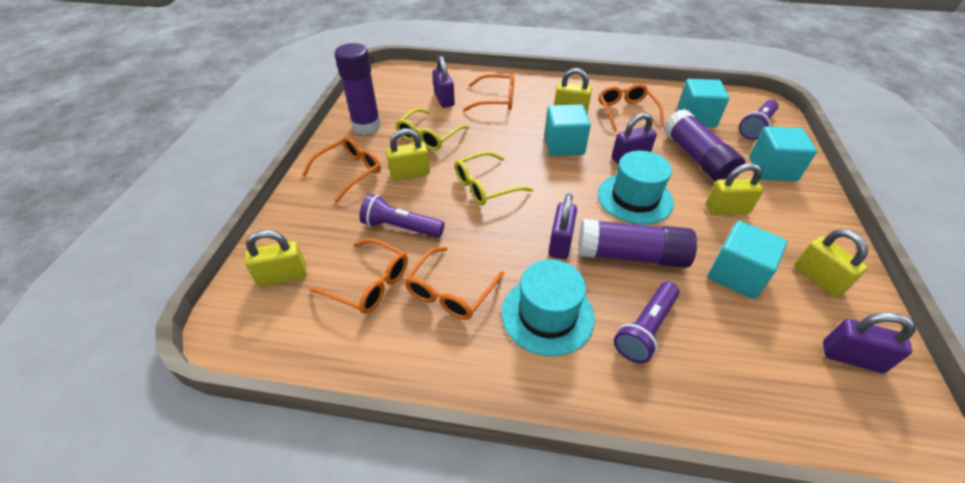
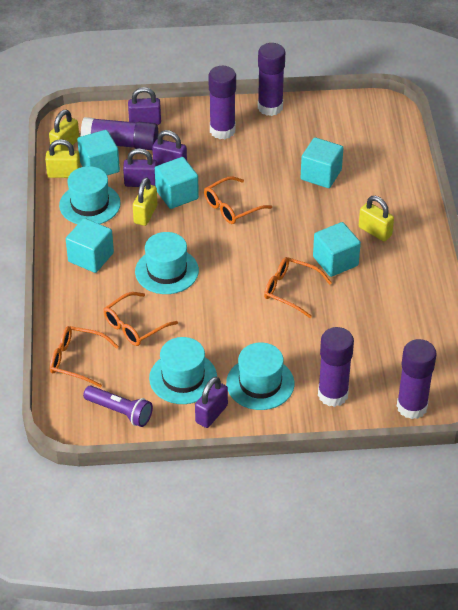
orange glasses: 5 -> 4
purple flashlight: 3 -> 1
purple glue stick: 3 -> 5
turquoise cube: 4 -> 5
turquoise hat: 2 -> 4
yellow glasses: 2 -> 0
yellow padlock: 5 -> 4

